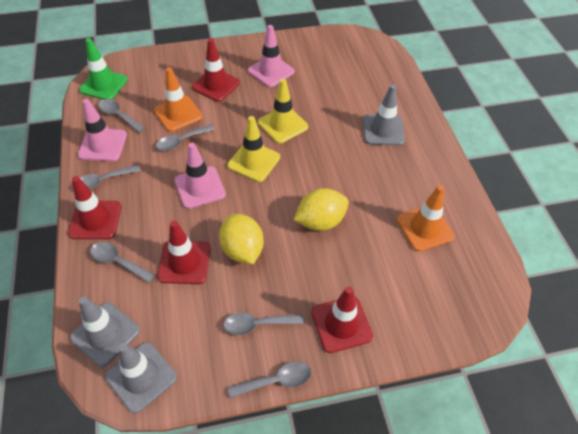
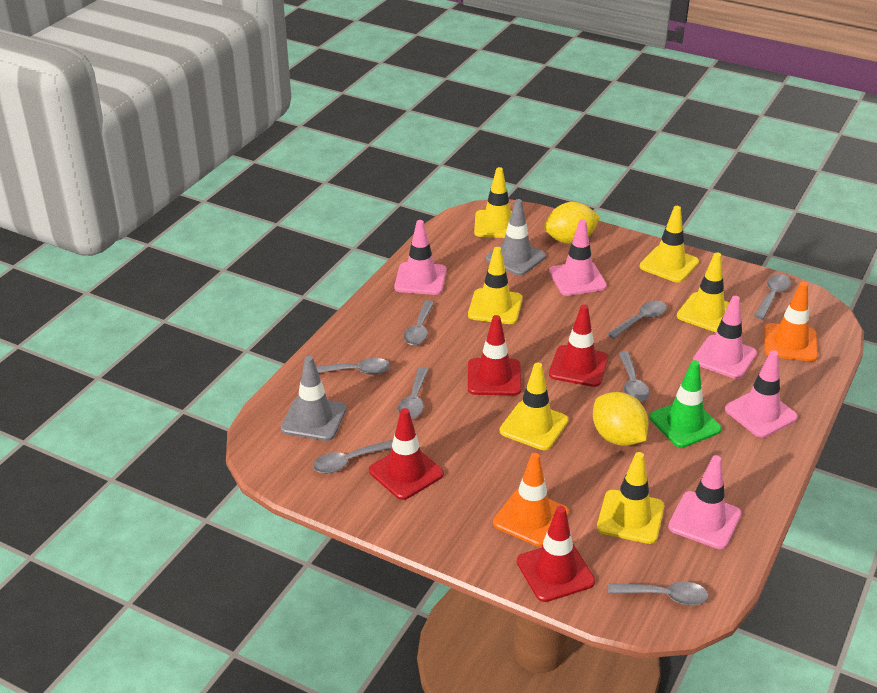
grey spoon: 6 -> 8
grey traffic cone: 3 -> 2
pink traffic cone: 3 -> 5
yellow traffic cone: 2 -> 6

